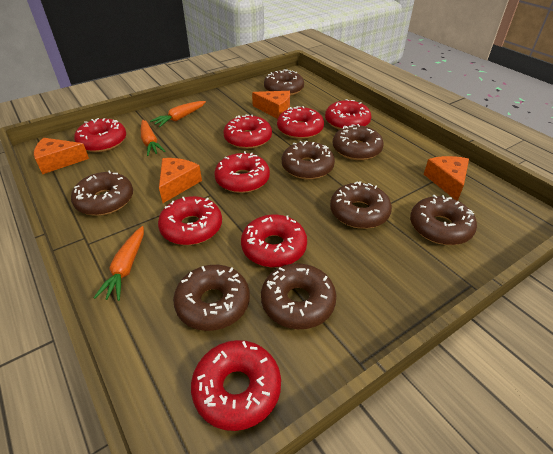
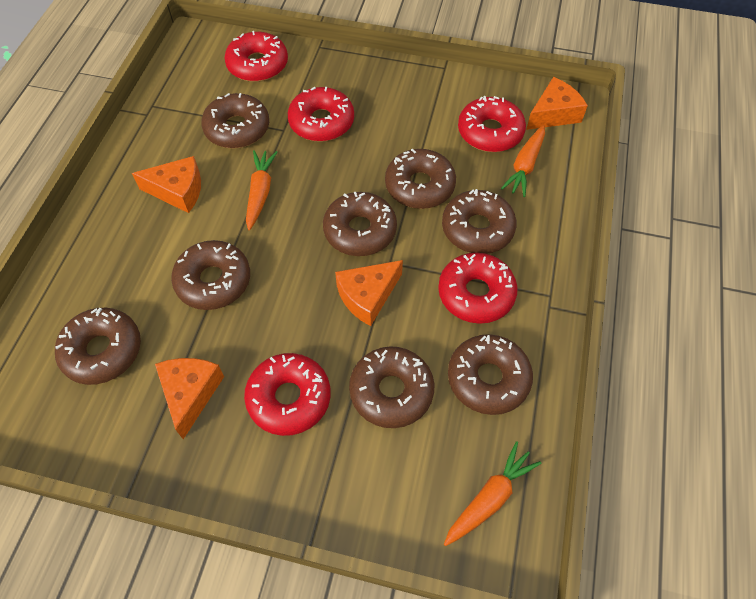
red donut: 8 -> 5

